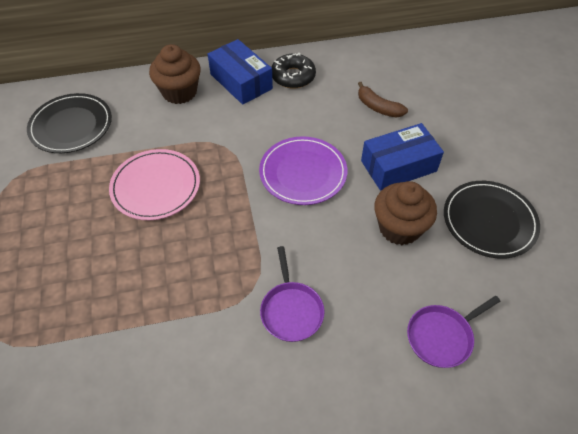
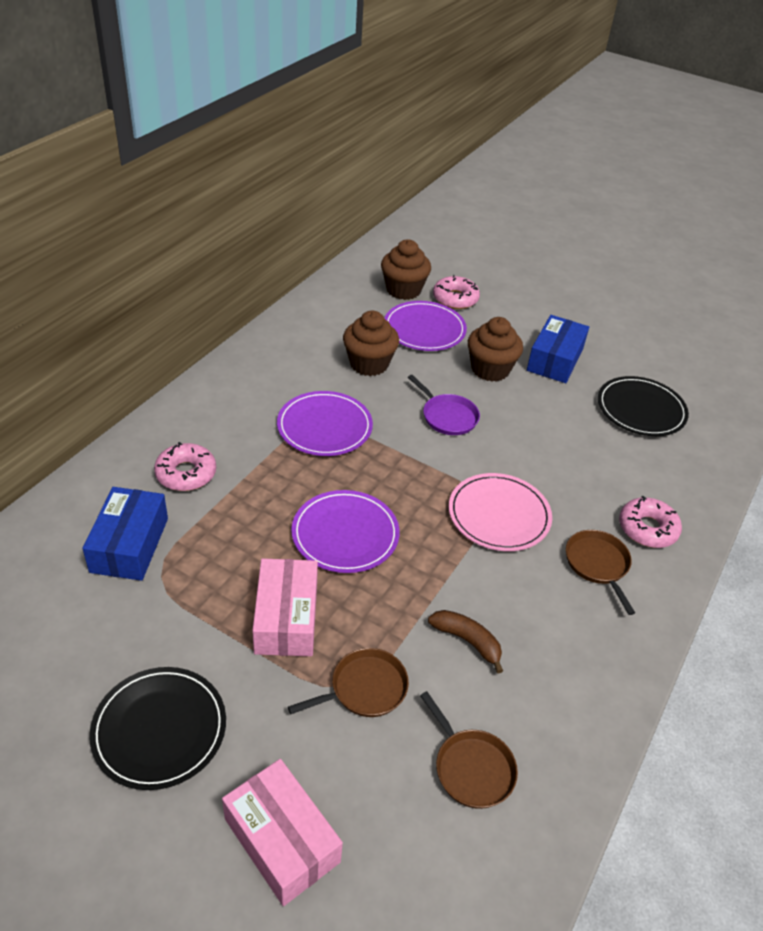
black donut: 1 -> 0
brown cupcake: 2 -> 3
brown pan: 0 -> 3
pink box: 0 -> 2
pink donut: 0 -> 3
purple pan: 2 -> 1
purple plate: 1 -> 3

